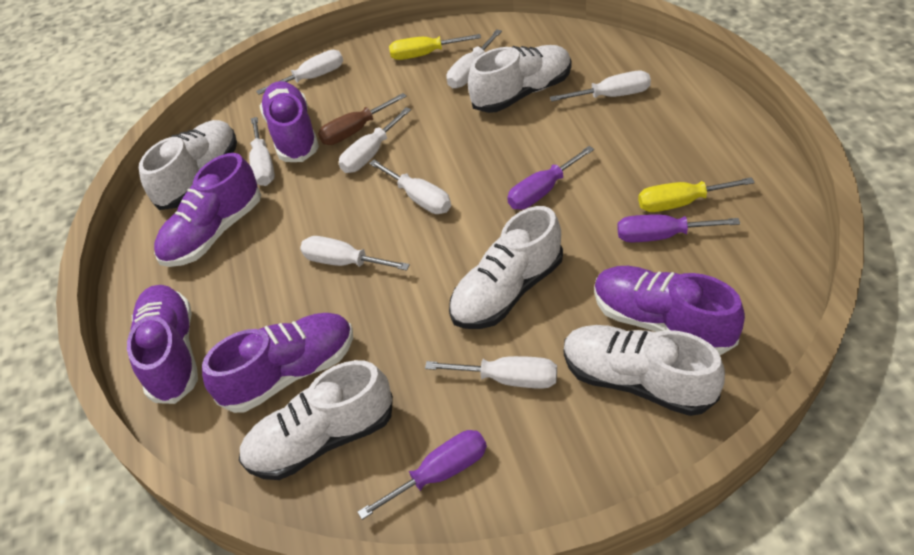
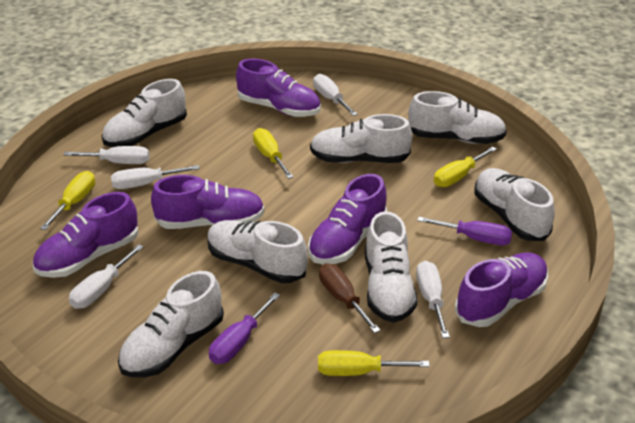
purple screwdriver: 3 -> 2
white screwdriver: 8 -> 5
white shoe: 5 -> 7
yellow screwdriver: 2 -> 4

